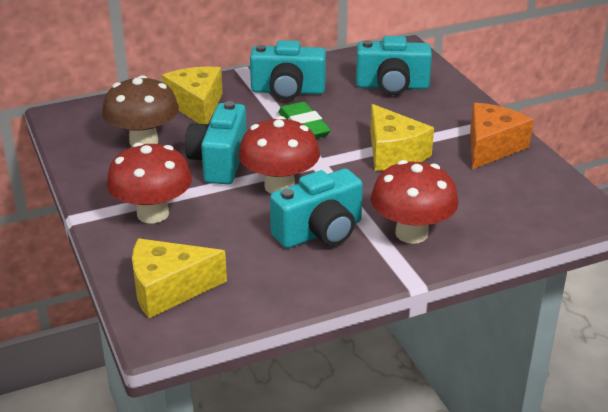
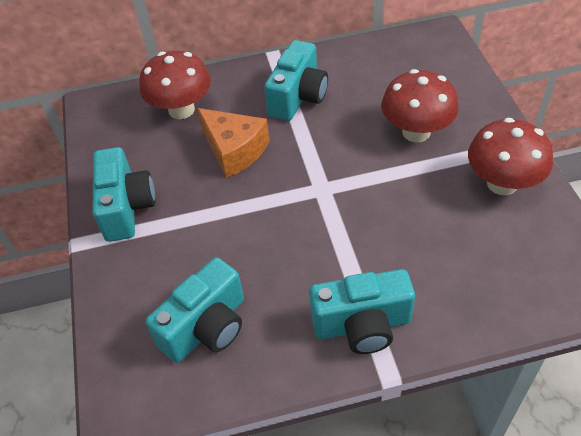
brown mushroom: 1 -> 0
green eraser: 1 -> 0
yellow cheese: 3 -> 0

